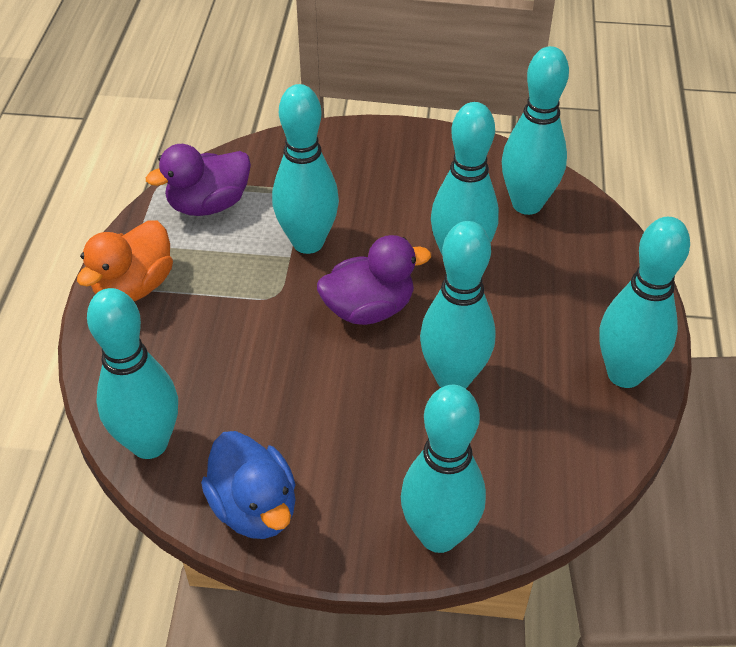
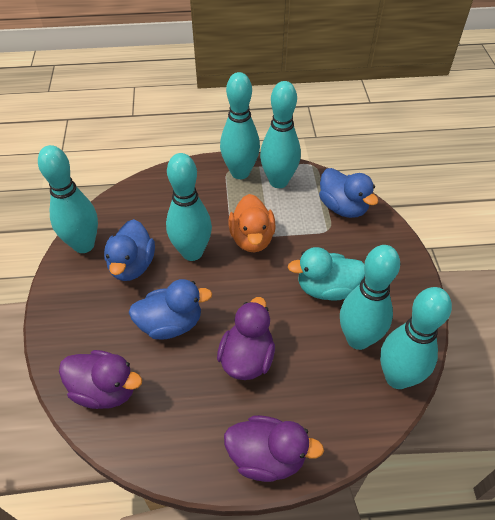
blue duck: 1 -> 3
purple duck: 2 -> 3
turquoise bowling pin: 7 -> 6
turquoise duck: 0 -> 1

